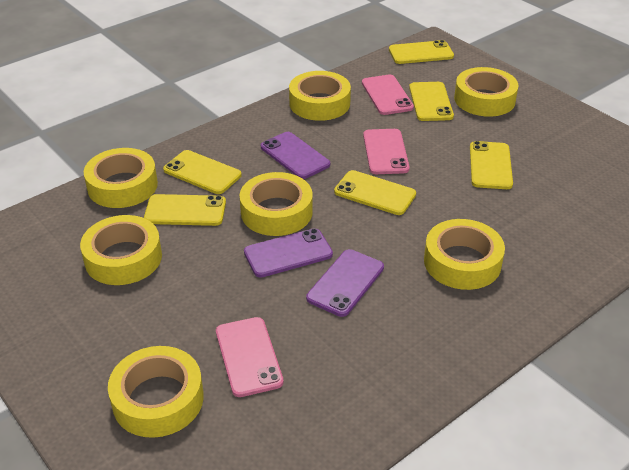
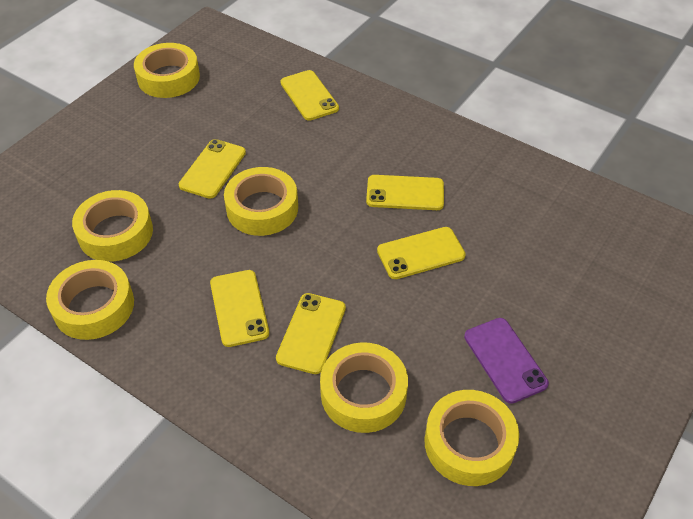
pink phone: 3 -> 0
purple phone: 3 -> 1
yellow tape: 7 -> 6

